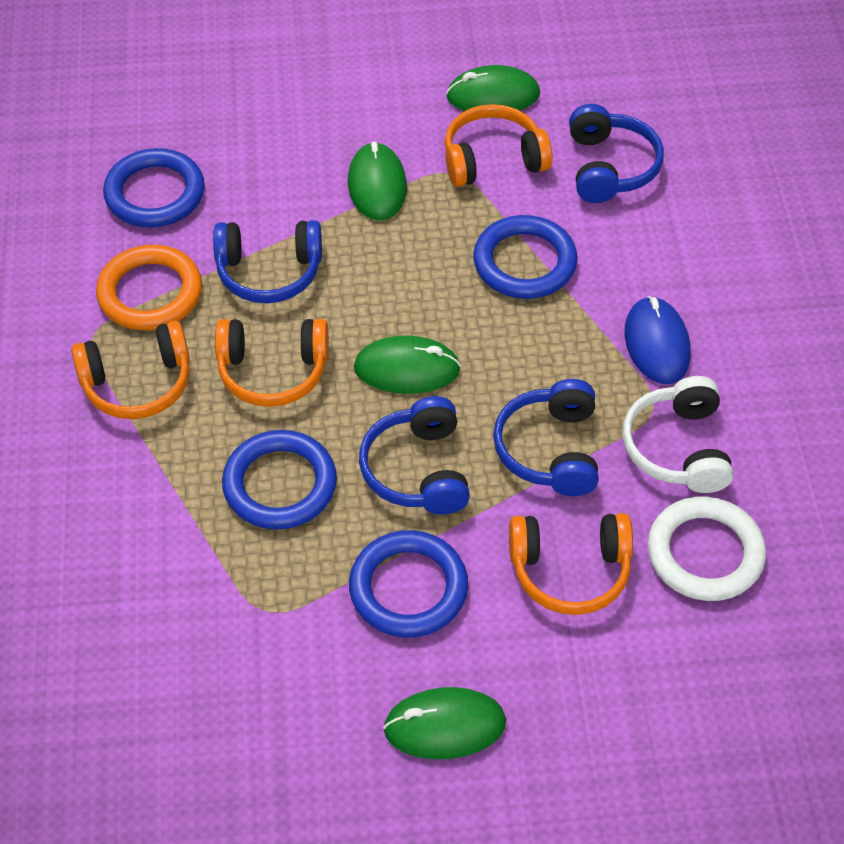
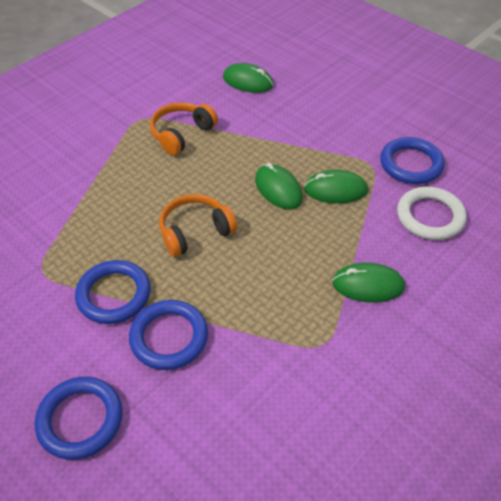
blue headphones: 4 -> 0
blue mouse: 1 -> 0
orange headphones: 4 -> 2
orange ring: 1 -> 0
white headphones: 1 -> 0

